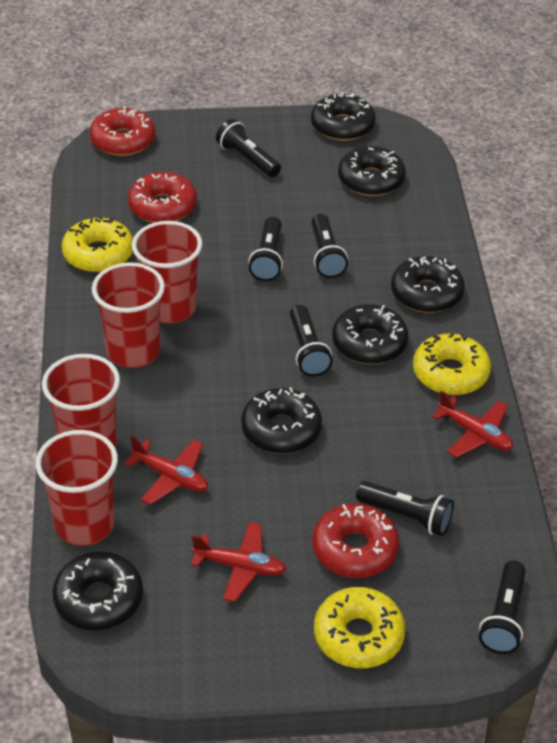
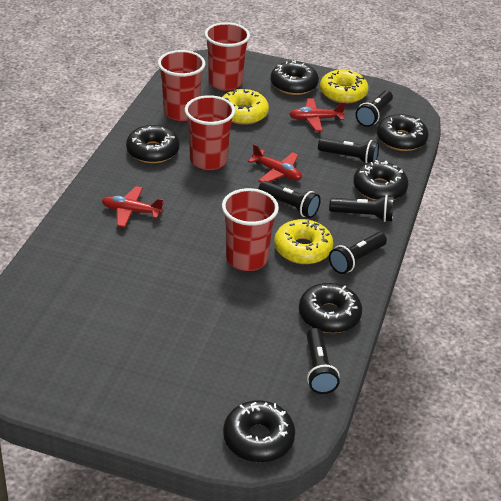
red donut: 3 -> 0

